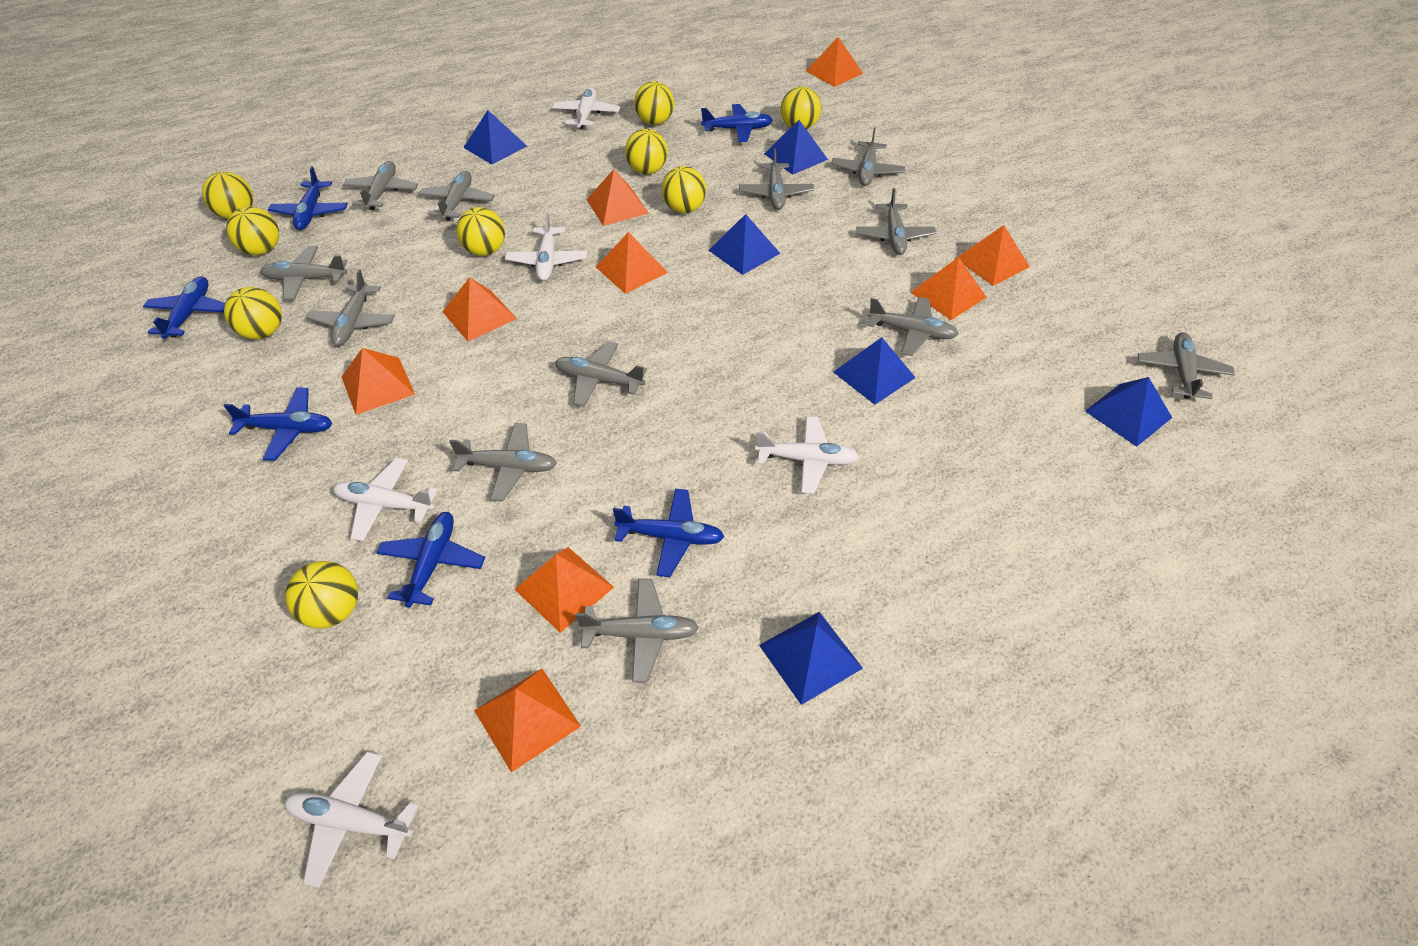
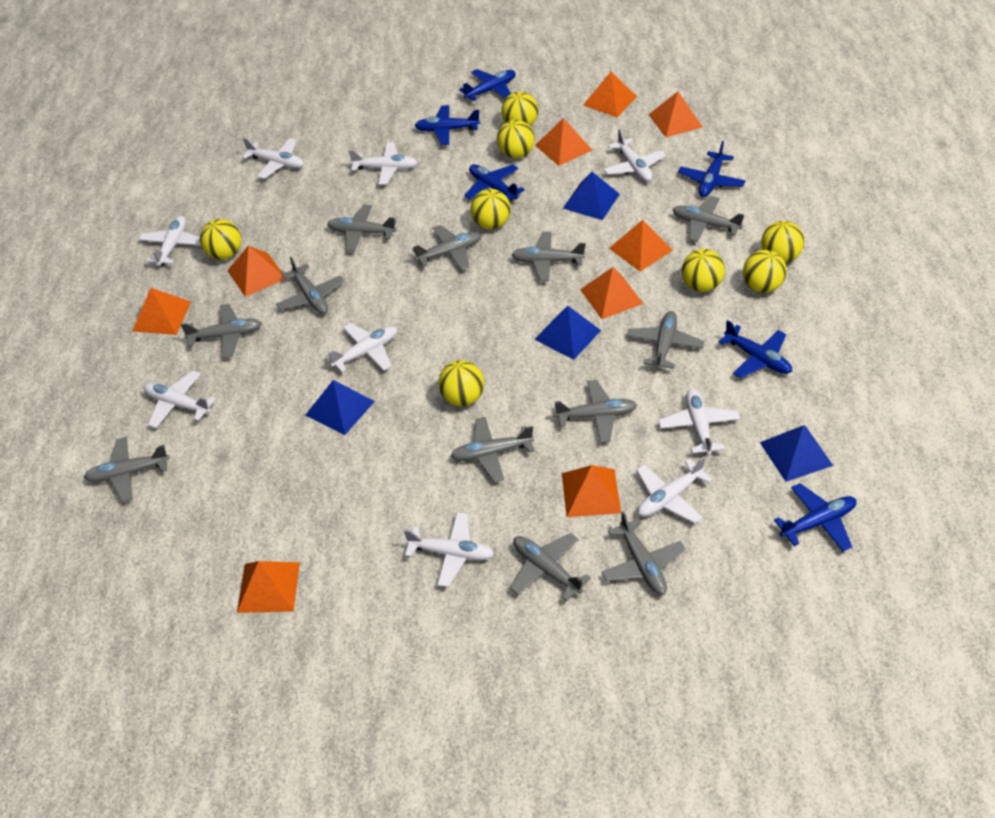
blue pyramid: 6 -> 4
white plane: 5 -> 9
yellow ball: 9 -> 8

